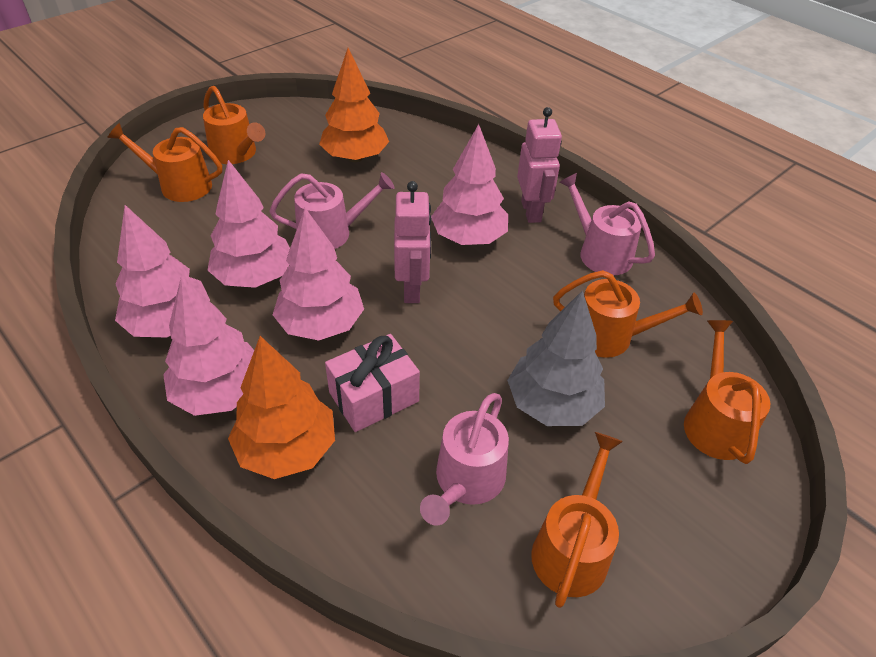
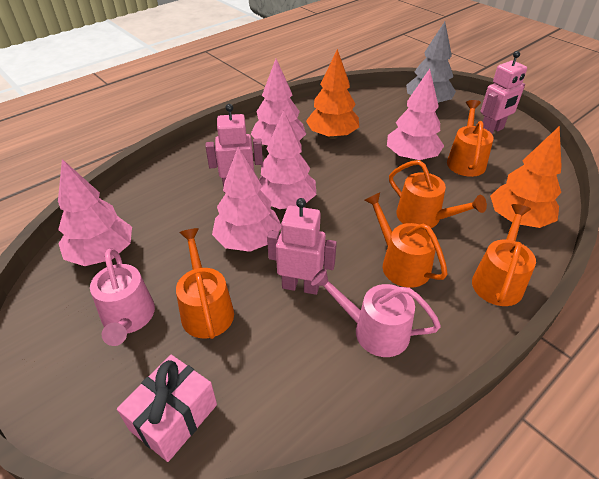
pink robot: 2 -> 3
pink watering can: 3 -> 2

